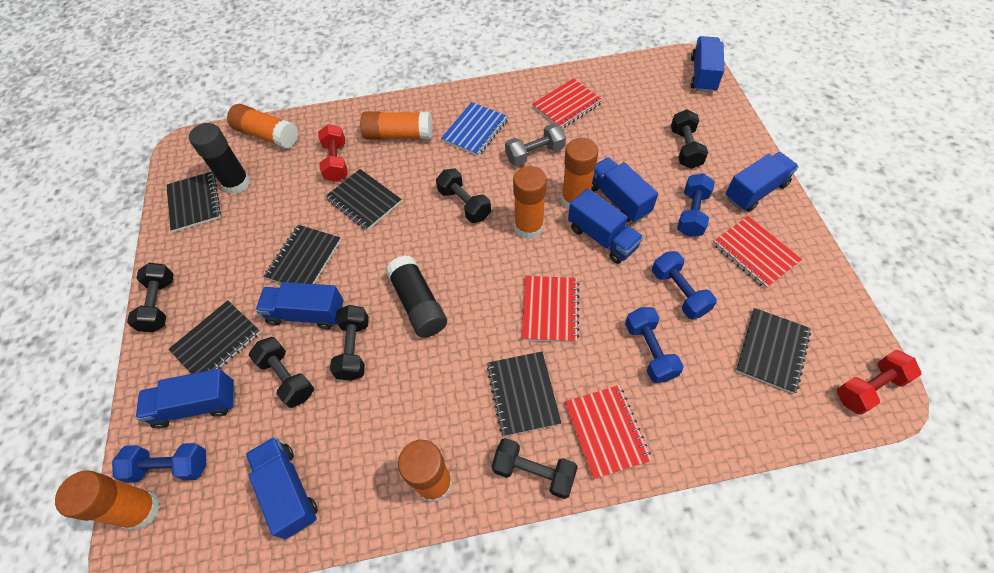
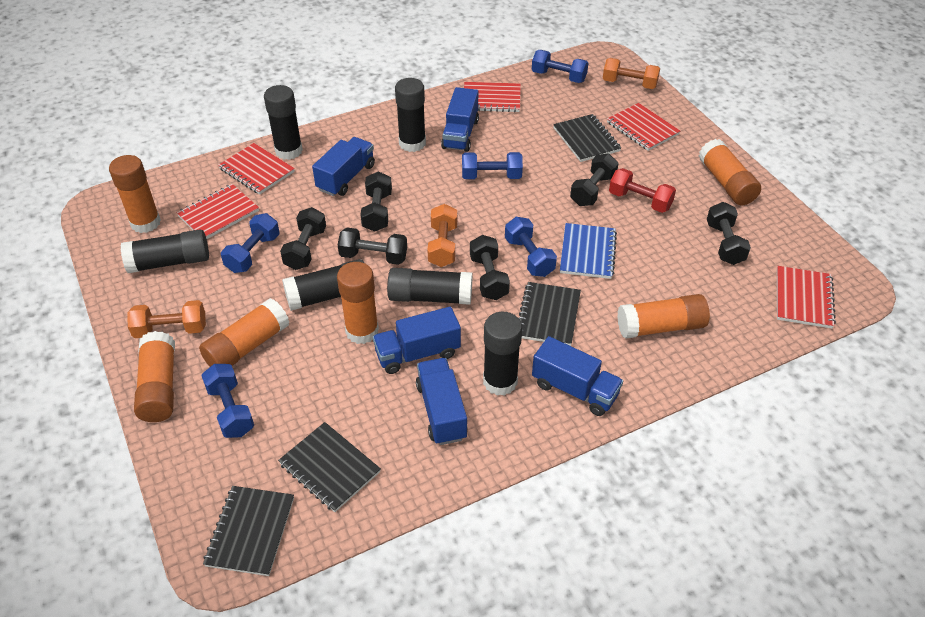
black glue stick: 2 -> 6
black notebook: 6 -> 4
blue dumbbell: 4 -> 5
blue truck: 7 -> 5
grey dumbbell: 1 -> 0
orange dumbbell: 0 -> 3
red dumbbell: 2 -> 1
red notebook: 4 -> 5

